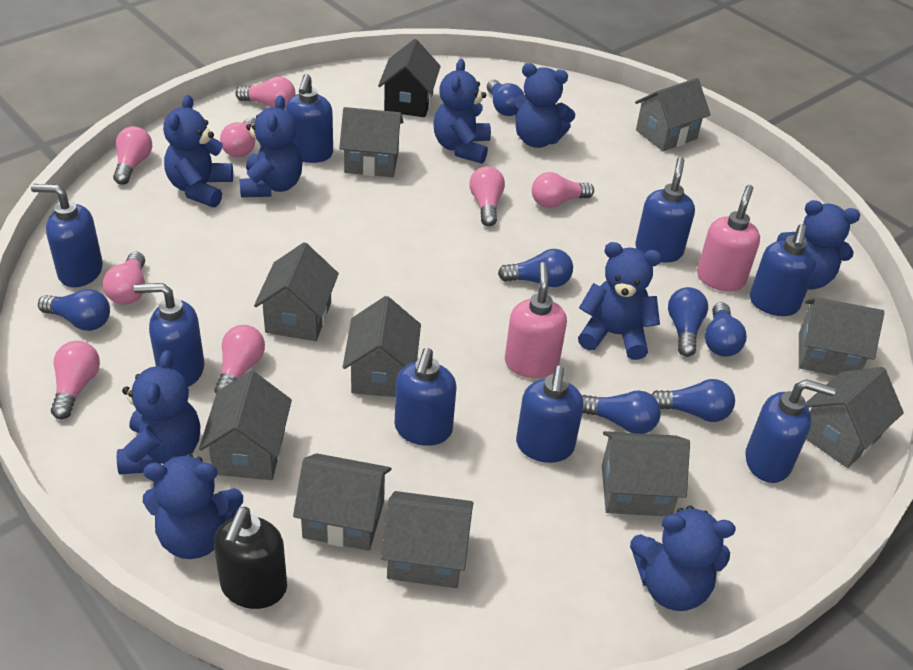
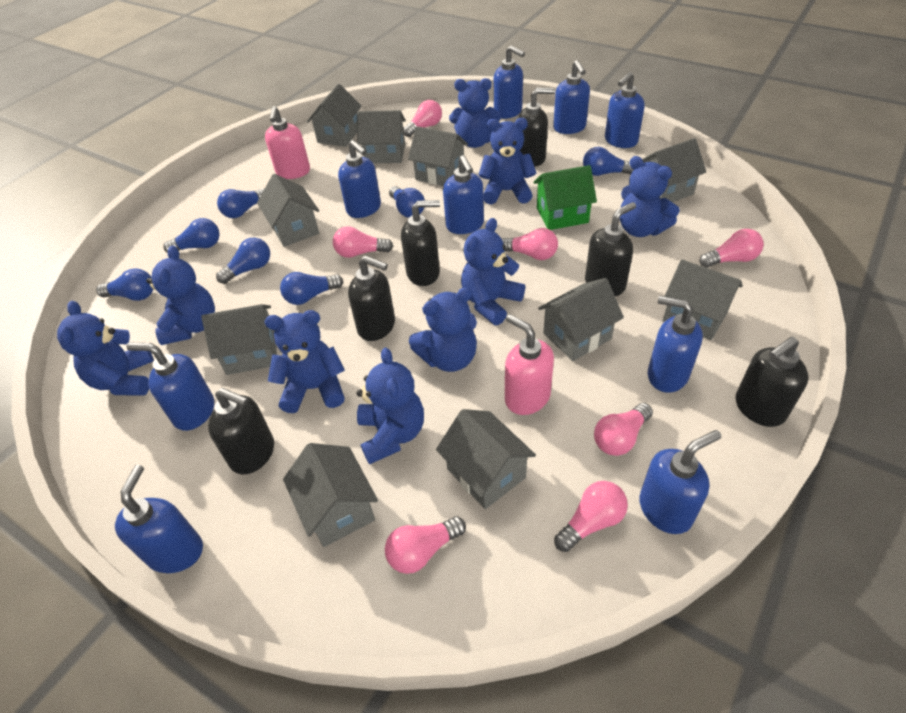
black house: 1 -> 0
black soap dispenser: 1 -> 6
blue soap dispenser: 8 -> 9
green house: 0 -> 1
pink light bulb: 8 -> 7

